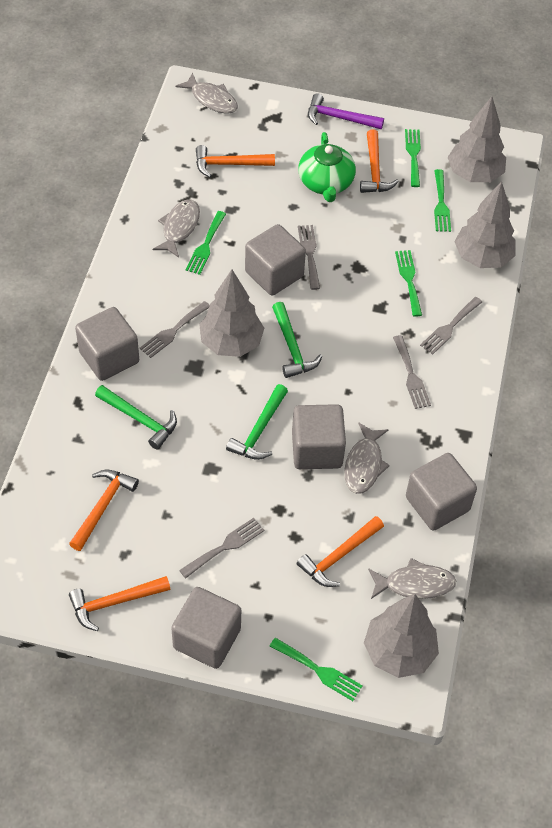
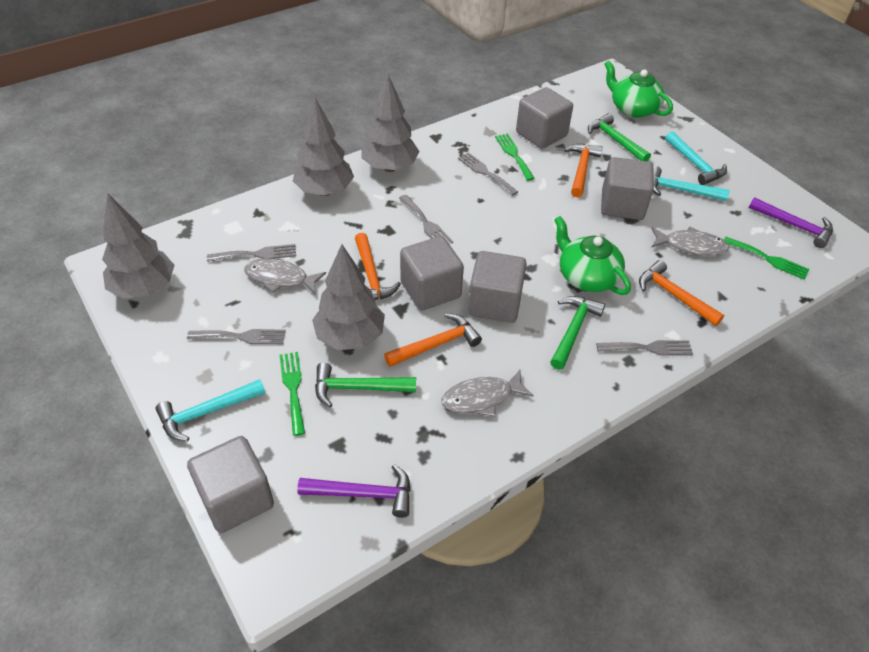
green fork: 5 -> 3
green teapot: 1 -> 2
grey fish: 4 -> 3
orange hammer: 5 -> 4
purple hammer: 1 -> 2
turquoise hammer: 0 -> 3

